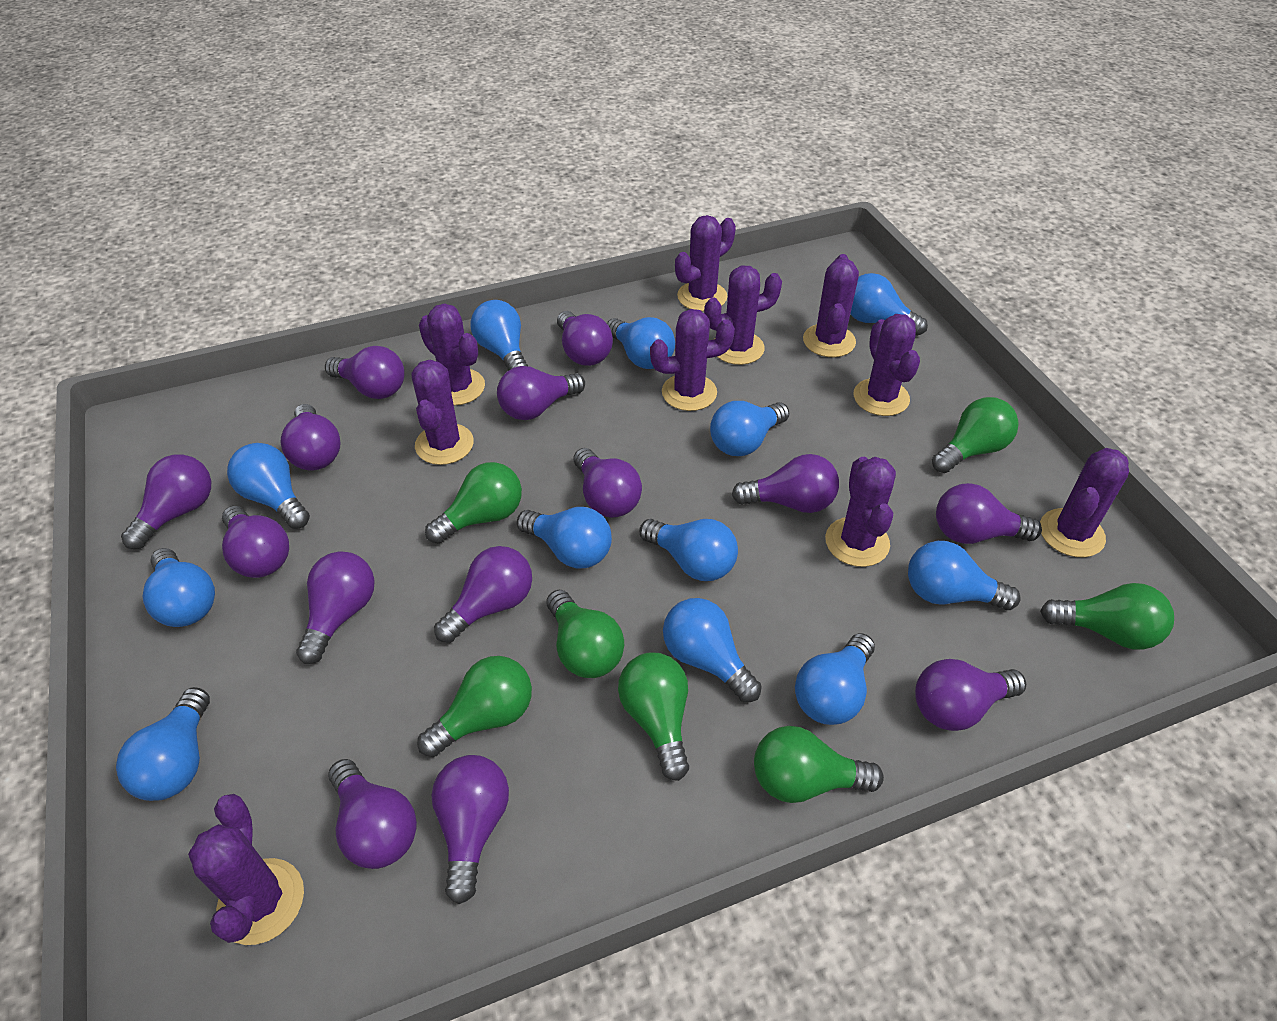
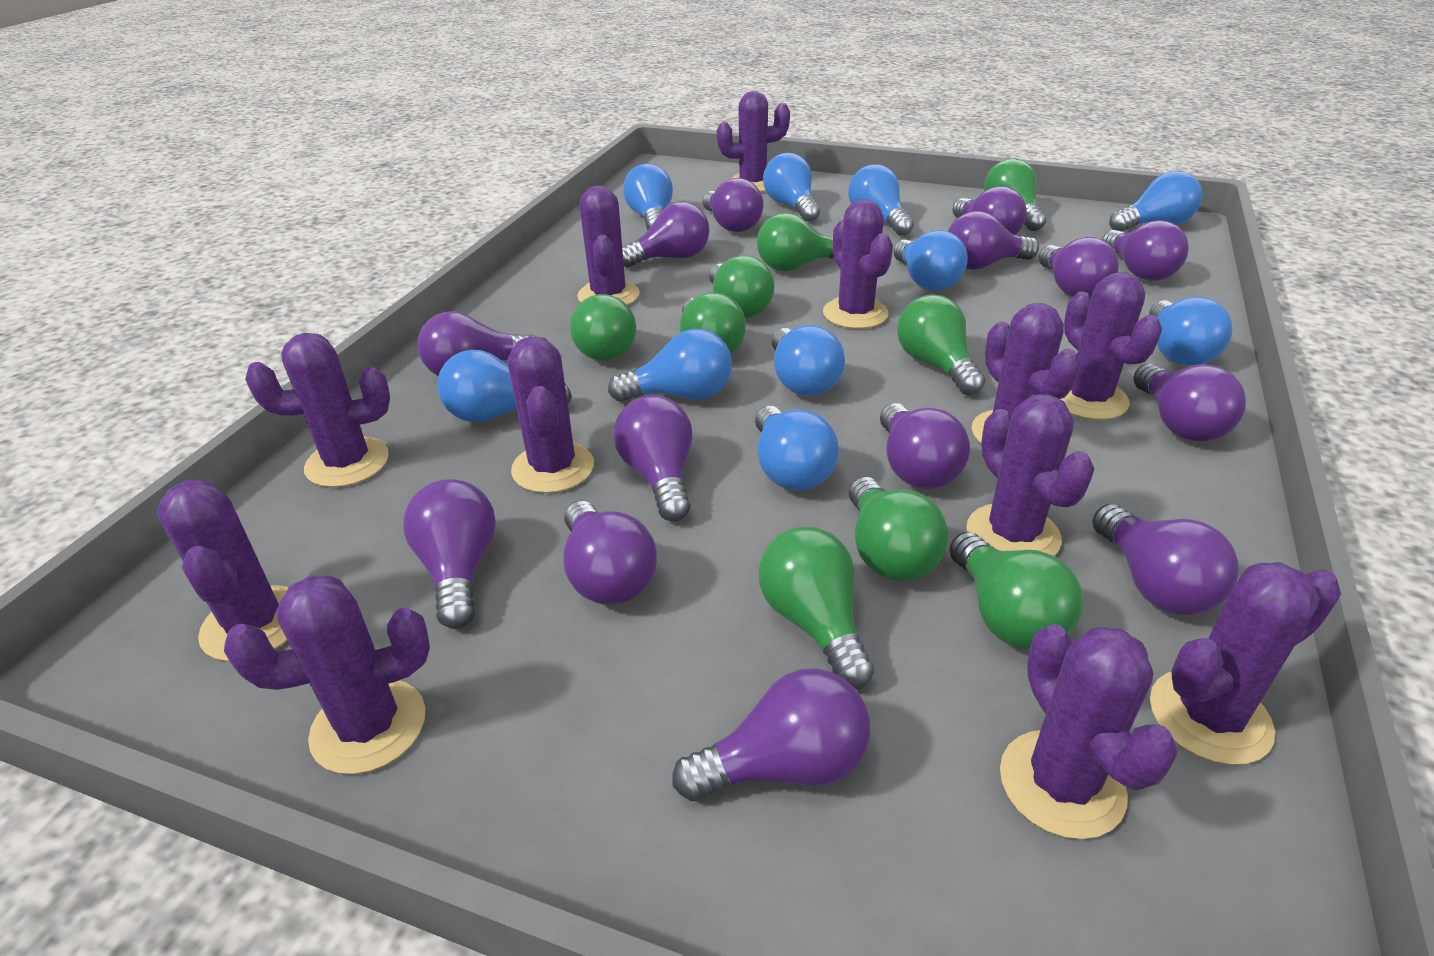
blue light bulb: 12 -> 10
green light bulb: 7 -> 9
purple cactus: 10 -> 12

